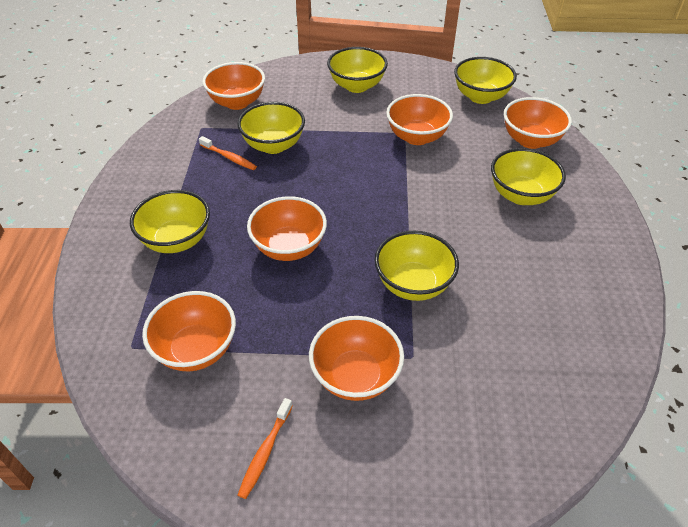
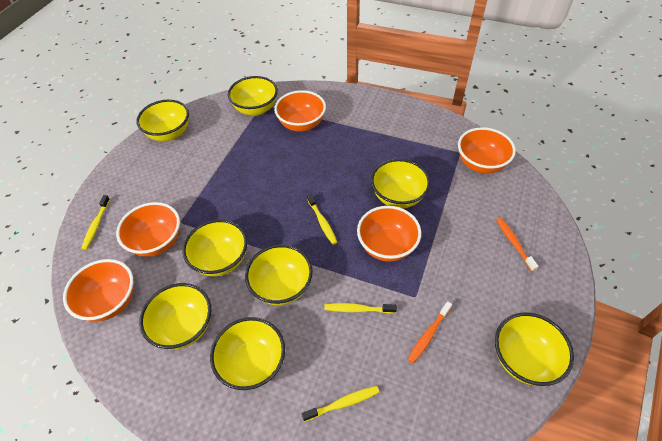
orange bowl: 6 -> 5
yellow bowl: 6 -> 8
yellow toothbrush: 0 -> 4

